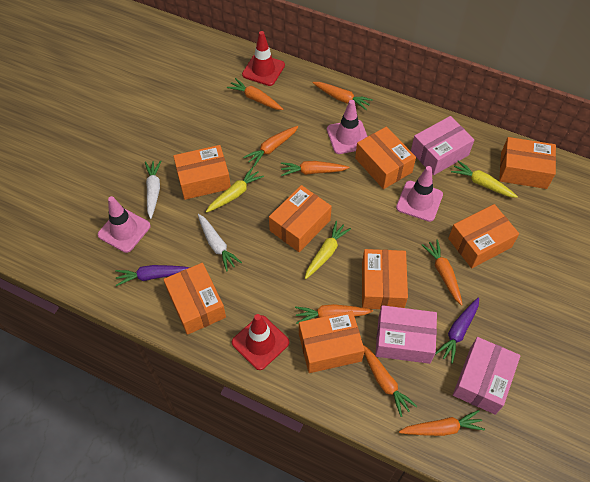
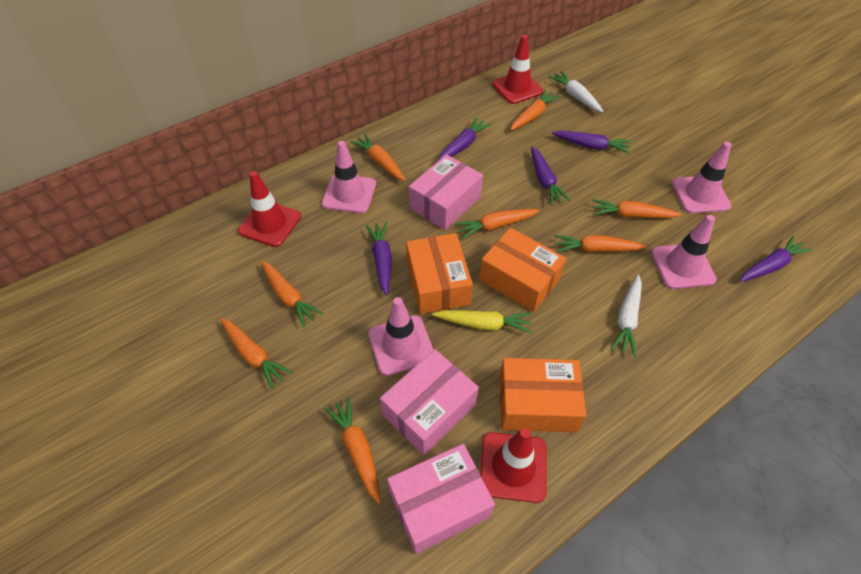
orange box: 8 -> 3
pink traffic cone: 3 -> 4
purple carrot: 2 -> 5
red traffic cone: 2 -> 3
yellow carrot: 3 -> 1

